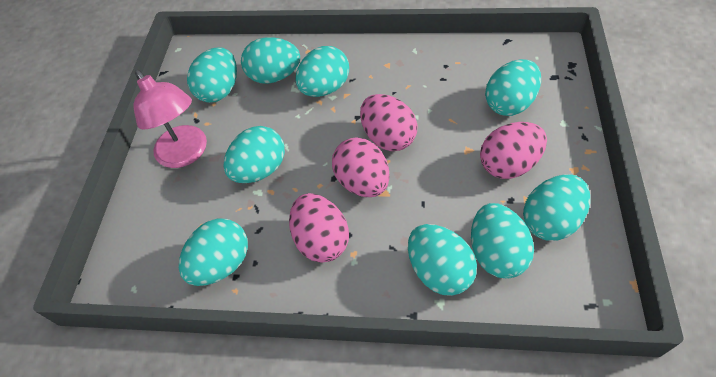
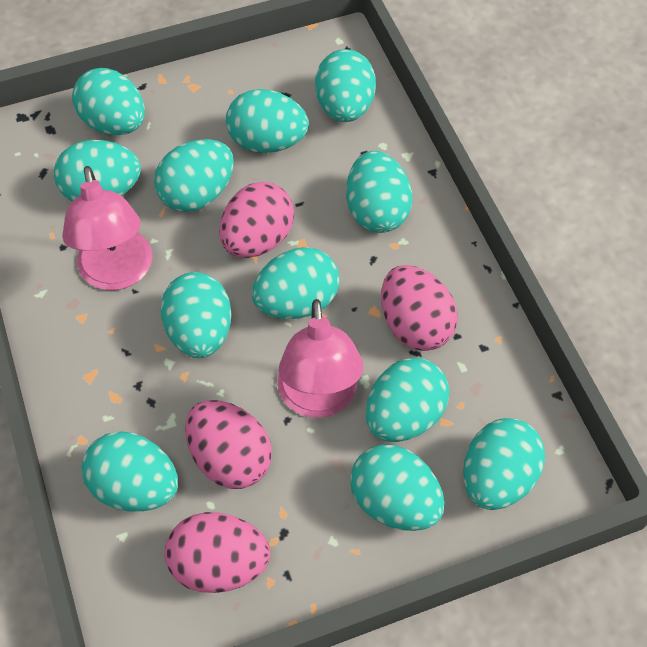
pink lamp: 1 -> 2
turquoise egg: 9 -> 12

